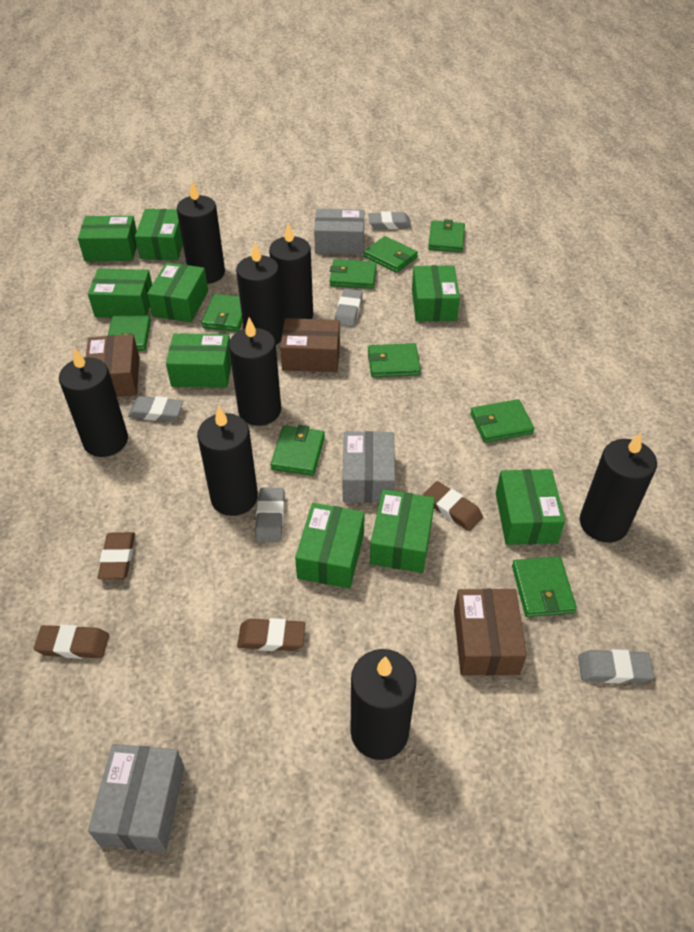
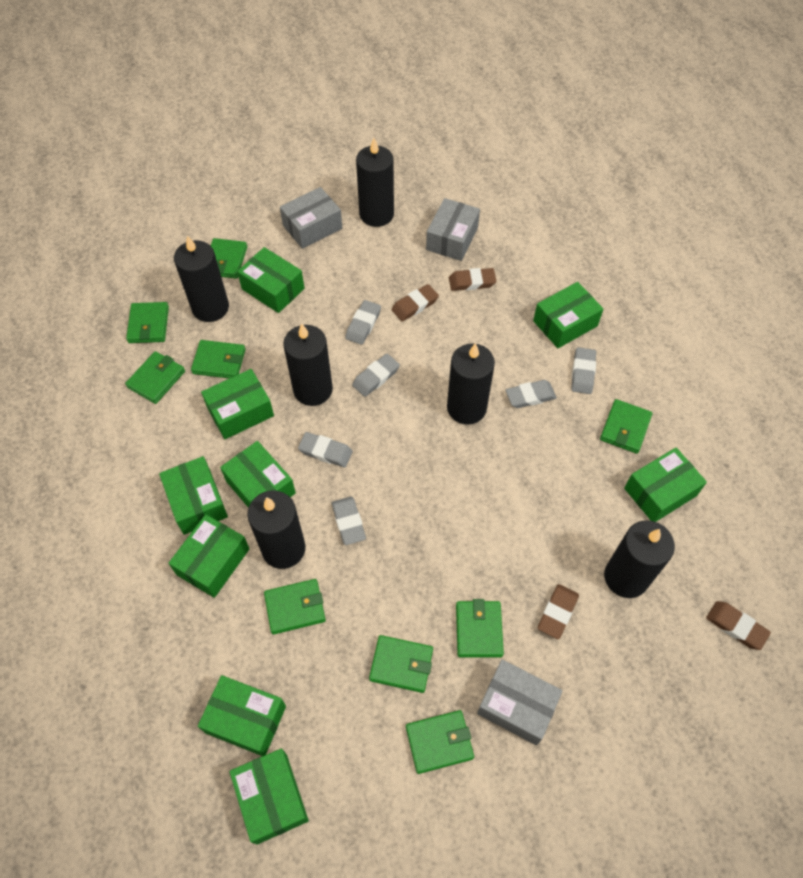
black candle: 8 -> 6
brown box: 3 -> 0
grey eraser: 5 -> 6

